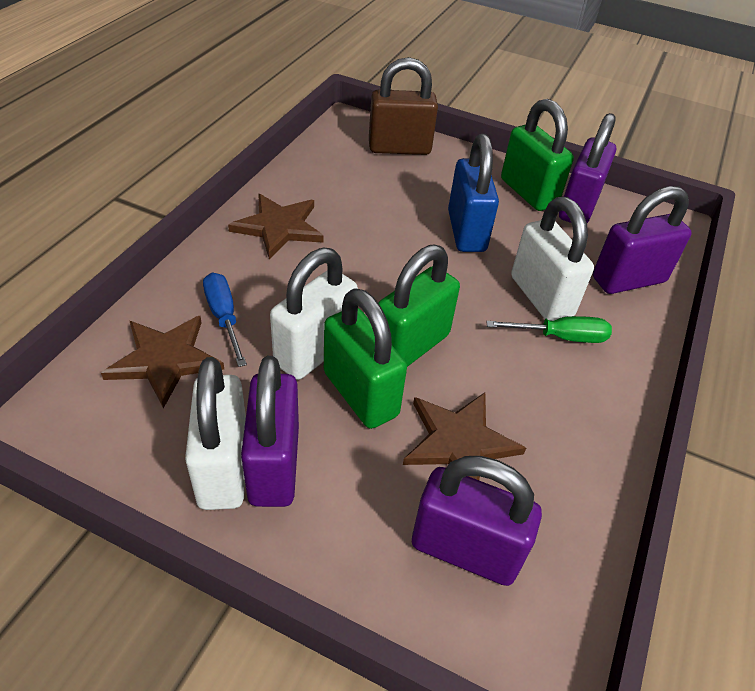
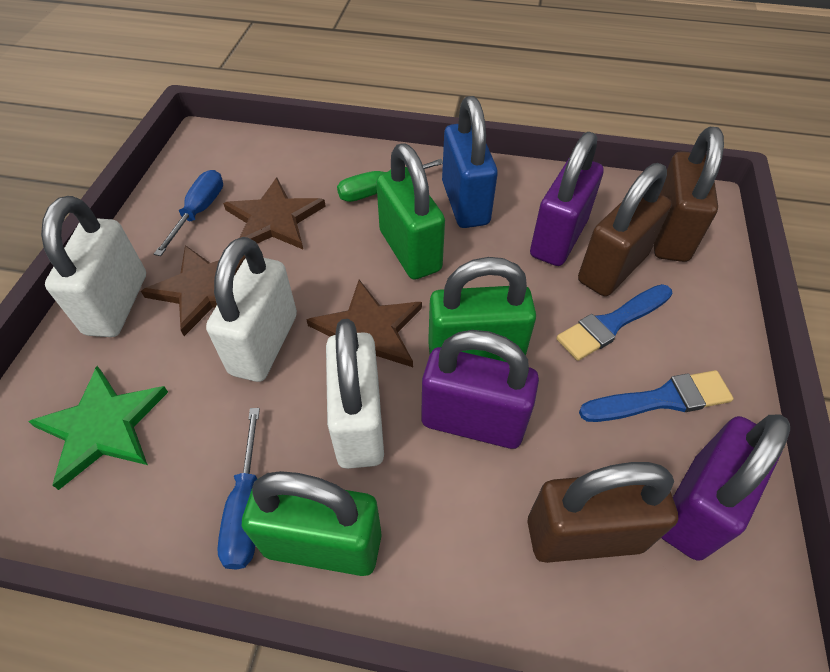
blue brush: 0 -> 2
blue screwdriver: 1 -> 2
brown padlock: 1 -> 3
green star: 0 -> 1
purple padlock: 4 -> 3

